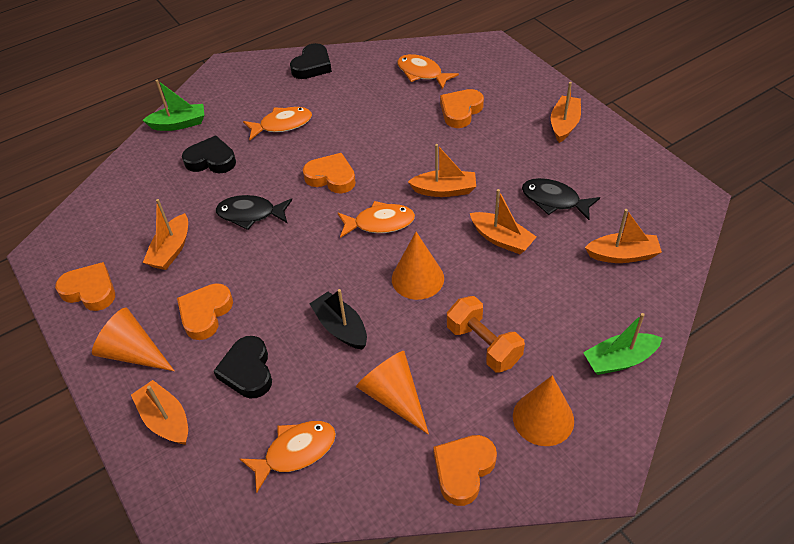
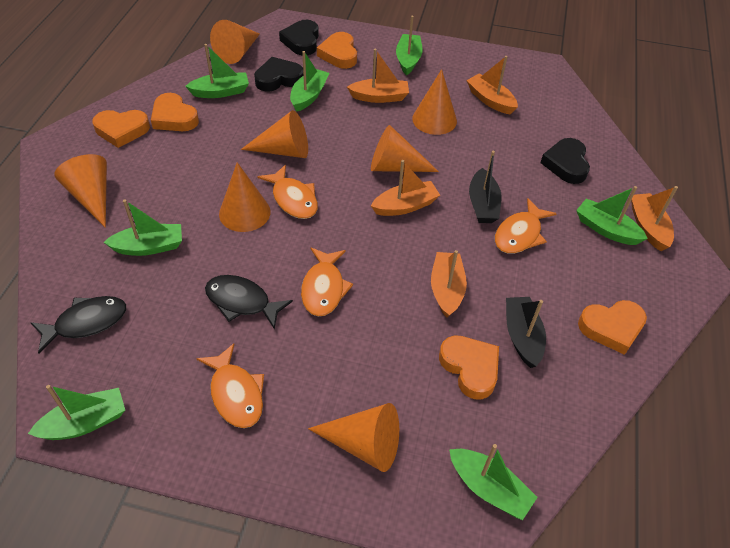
black boat: 1 -> 2
green boat: 2 -> 7
orange boat: 6 -> 5
orange cone: 4 -> 7
orange dumbbell: 1 -> 0

